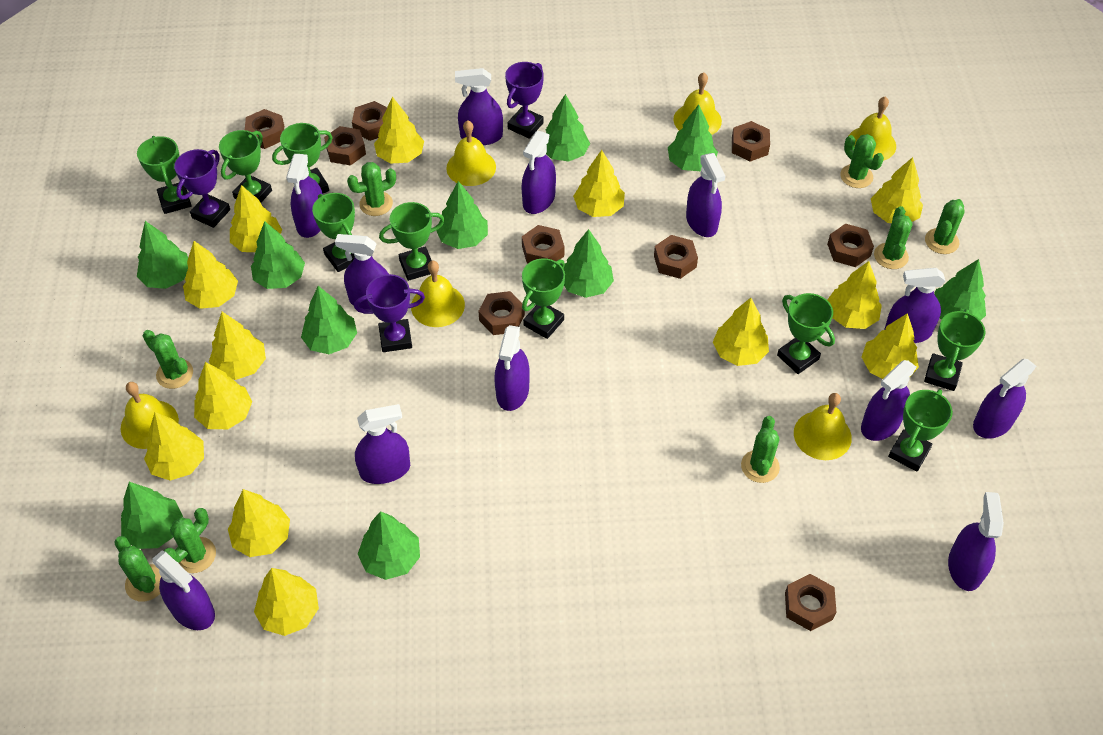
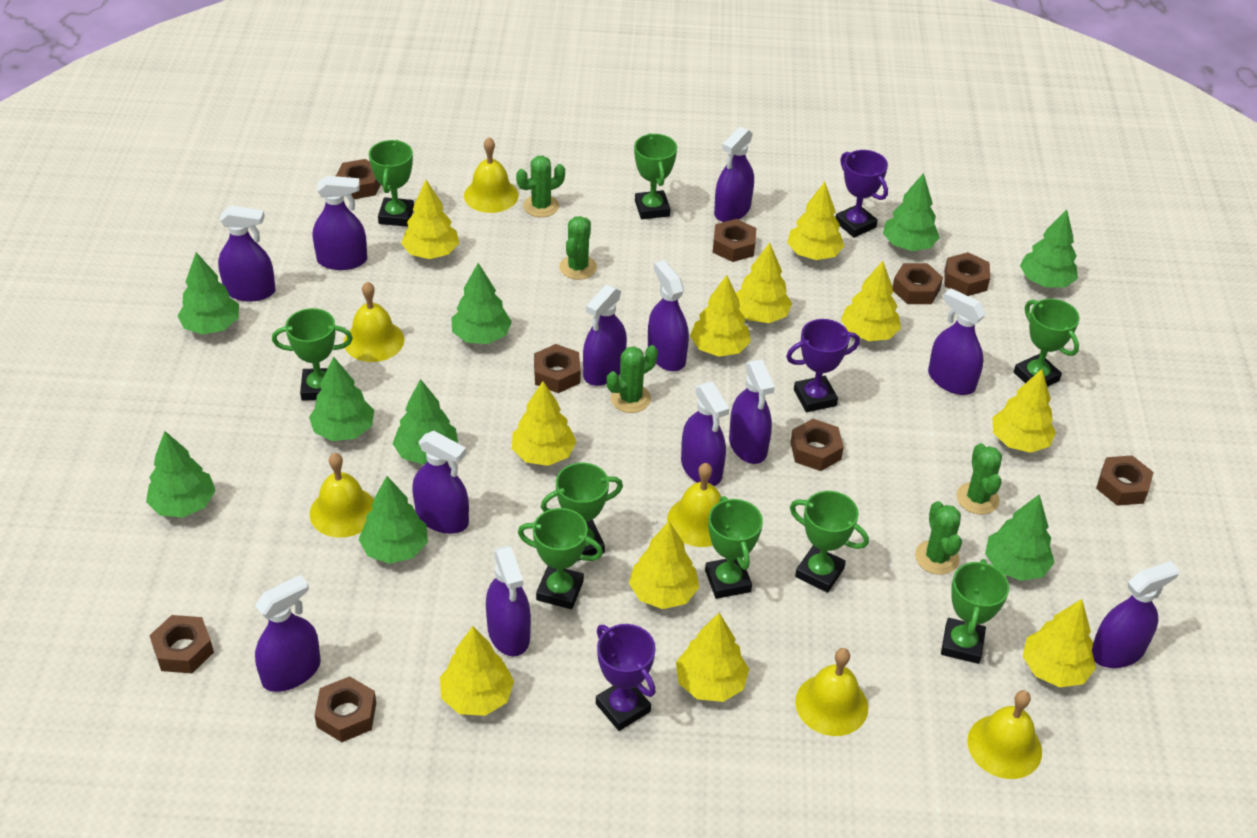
green cactus: 8 -> 5
green tree: 10 -> 9
yellow tree: 13 -> 11

